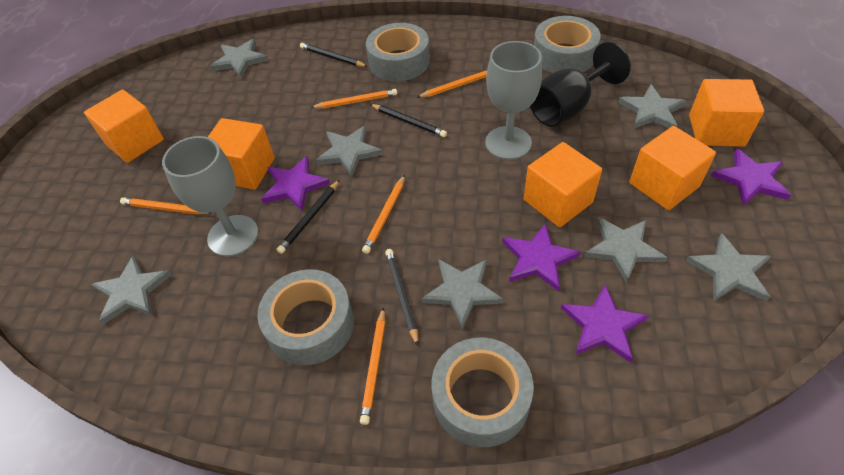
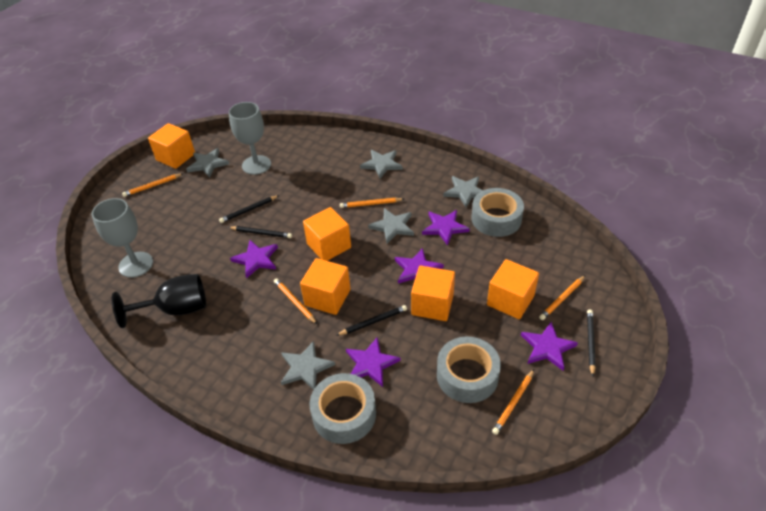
grey star: 7 -> 5
grey tape: 4 -> 3
purple star: 4 -> 5

